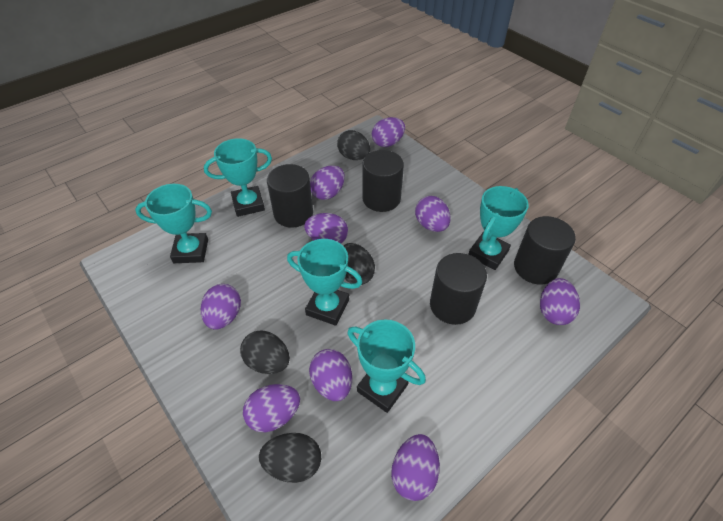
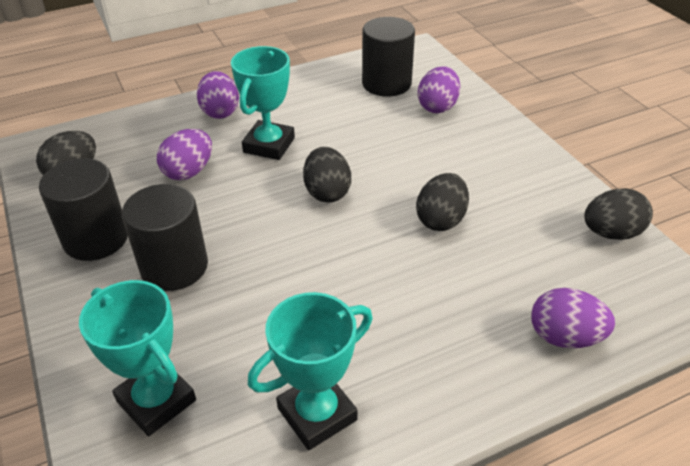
black cylinder: 4 -> 3
purple egg: 9 -> 4
turquoise trophy: 5 -> 3

